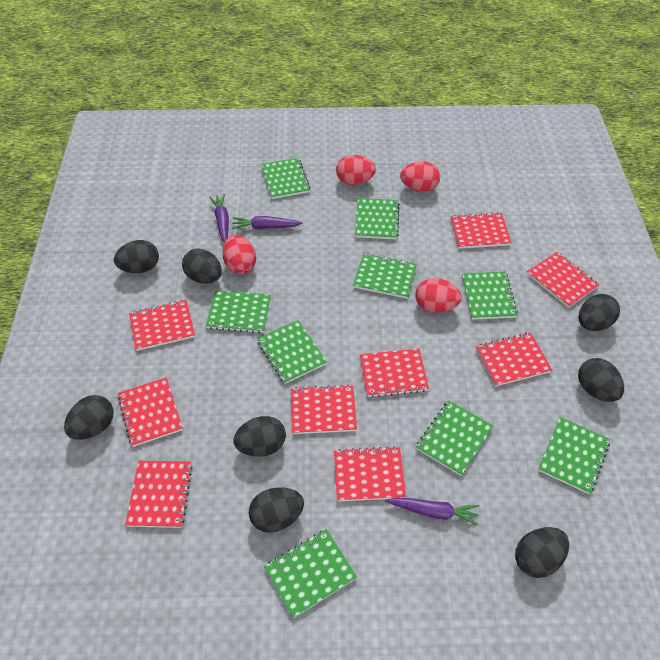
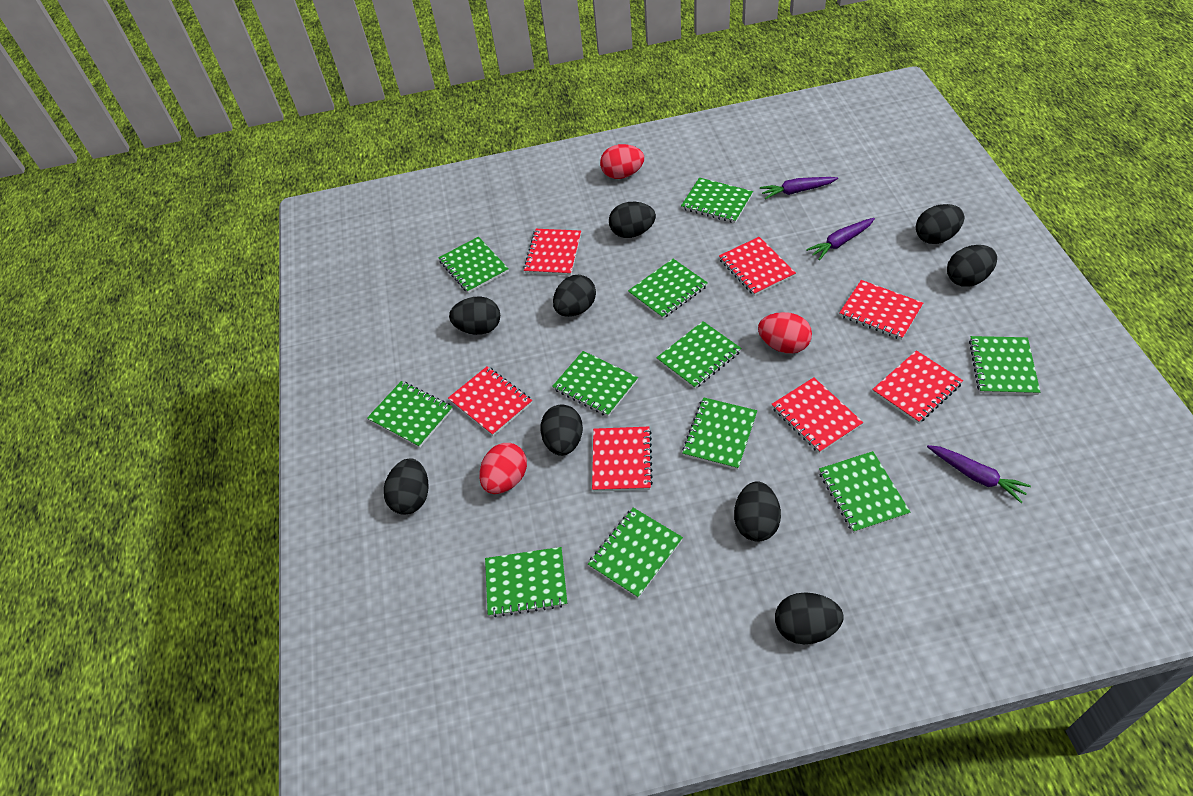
black egg: 8 -> 9
green notebook: 9 -> 11
red egg: 4 -> 3
red notebook: 9 -> 7

